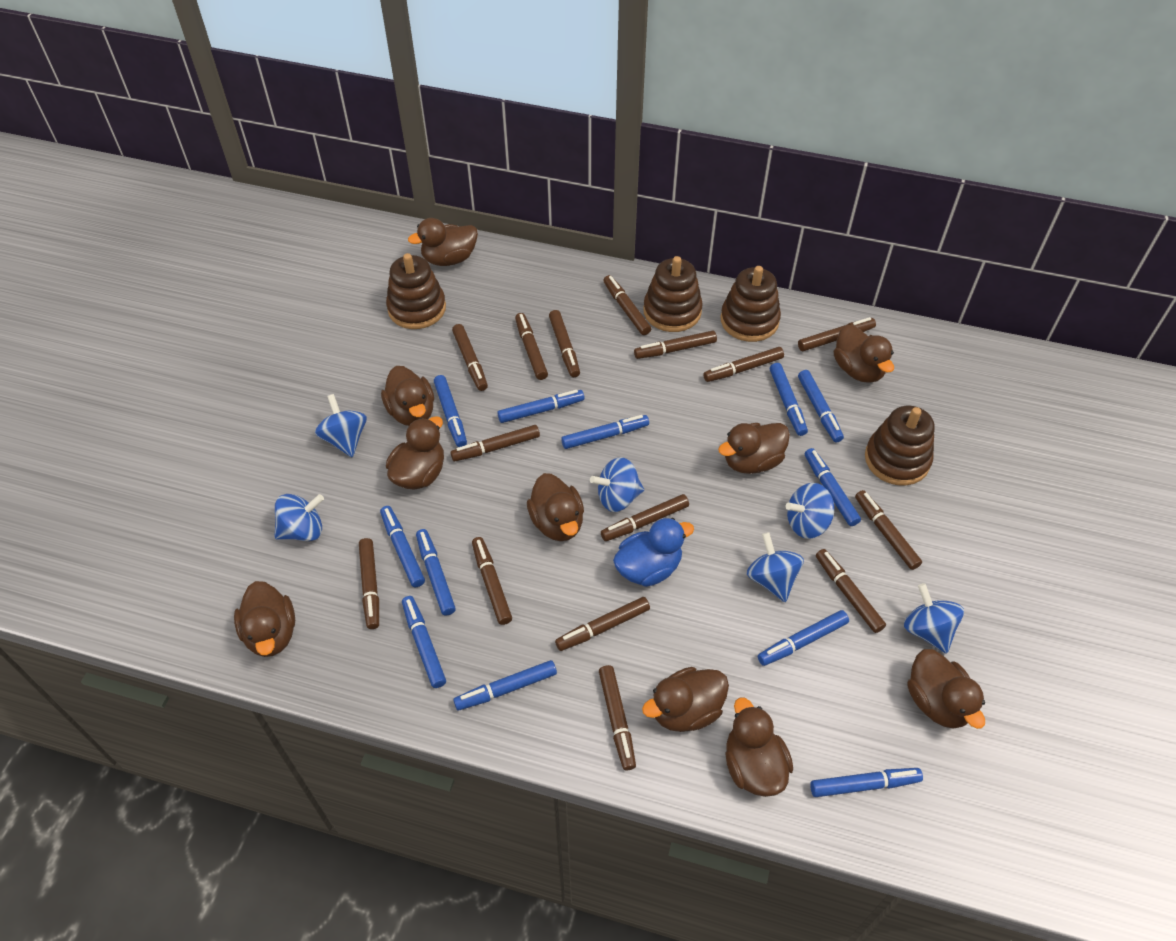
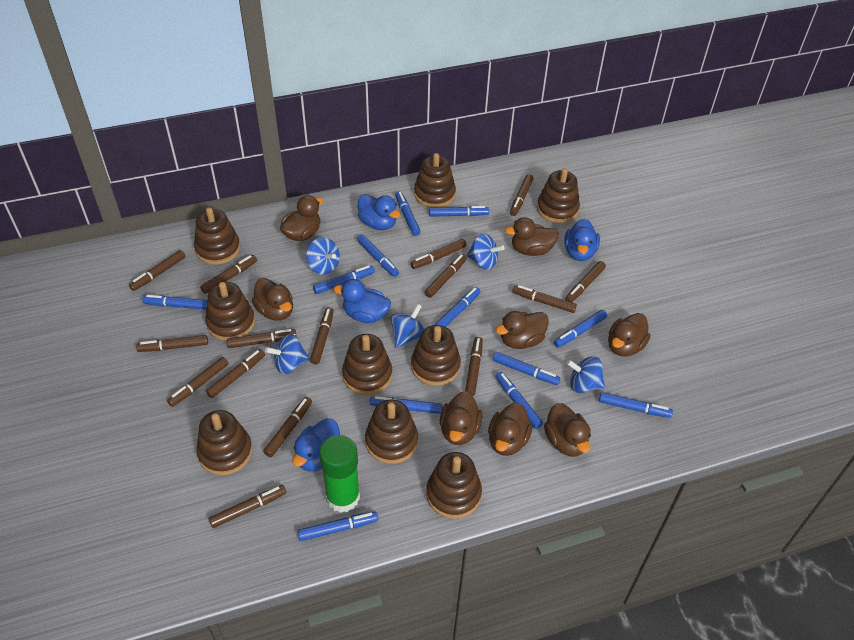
blue duck: 1 -> 4
blue spinning top: 6 -> 5
brown duck: 10 -> 8
brown stacking toy: 4 -> 9
green glue stick: 0 -> 1

